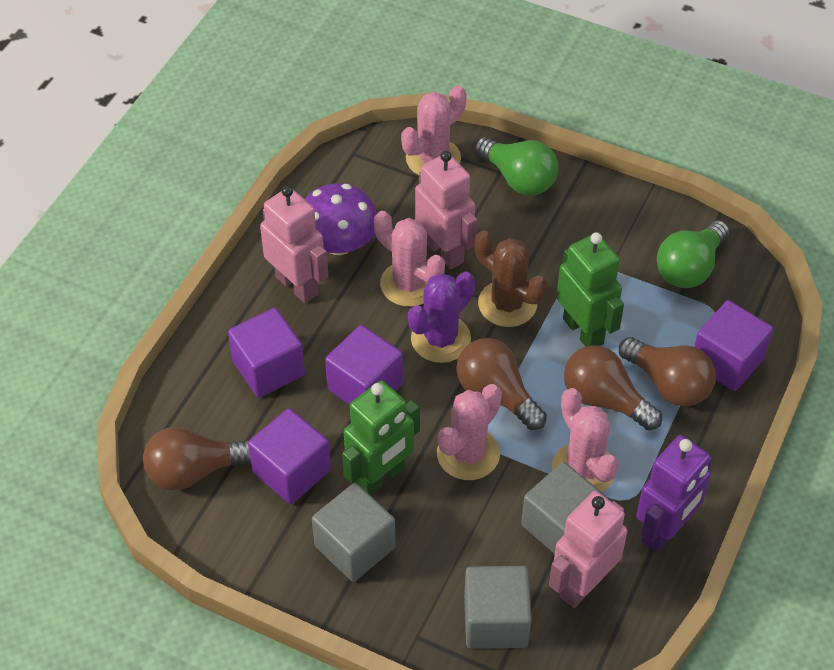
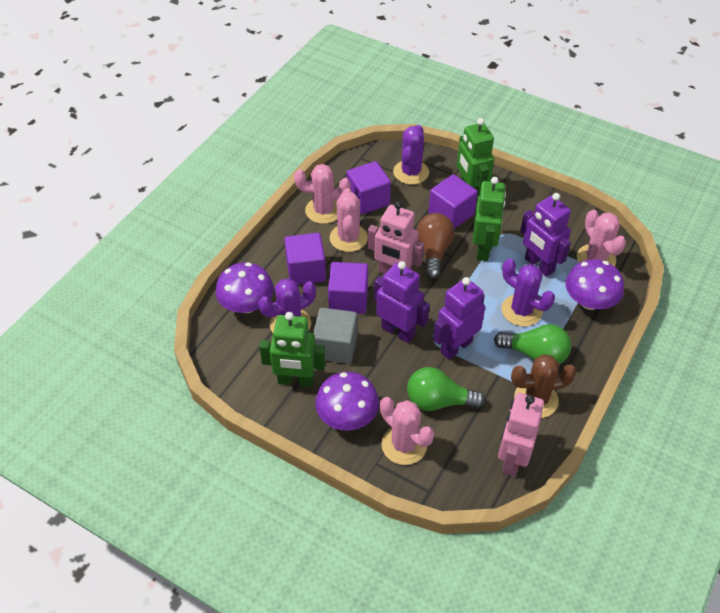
brown light bulb: 4 -> 1
green robot: 2 -> 3
grey cube: 3 -> 1
pink robot: 3 -> 2
purple cactus: 1 -> 3
purple mushroom: 1 -> 3
purple robot: 1 -> 3

